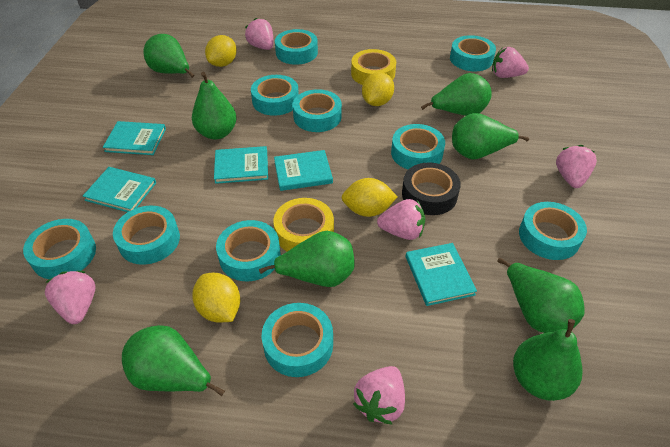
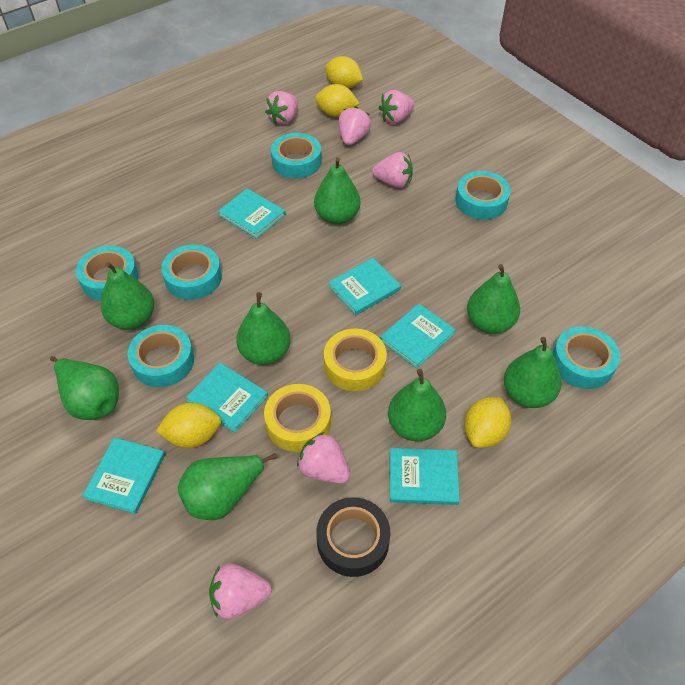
turquoise book: 5 -> 6
turquoise tape: 10 -> 6

